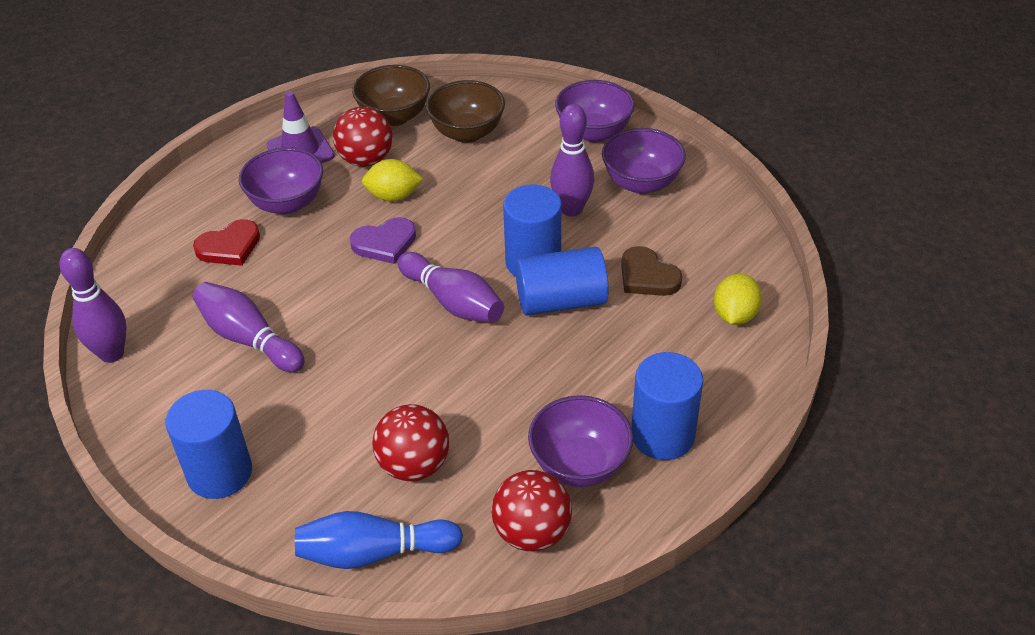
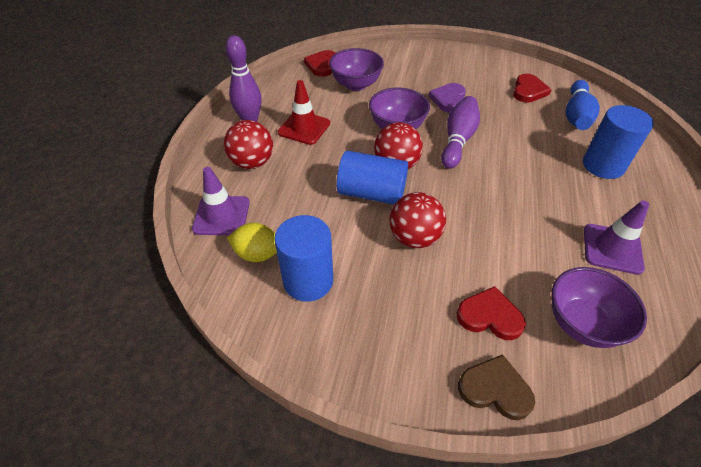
blue cylinder: 4 -> 3
brown bowl: 2 -> 0
purple bowl: 4 -> 3
purple bowling pin: 4 -> 2
purple traffic cone: 1 -> 2
red heart: 1 -> 3
red traffic cone: 0 -> 1
yellow lemon: 2 -> 1

